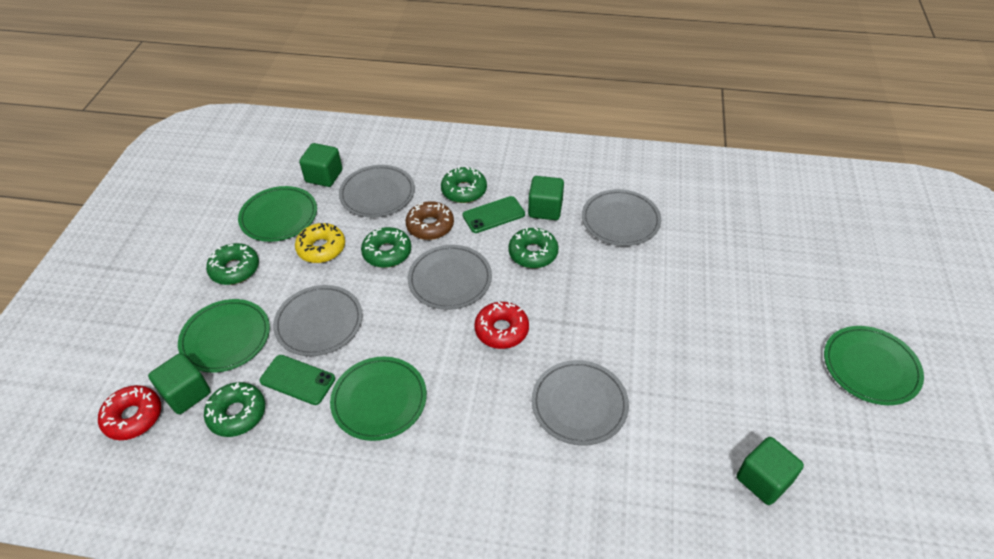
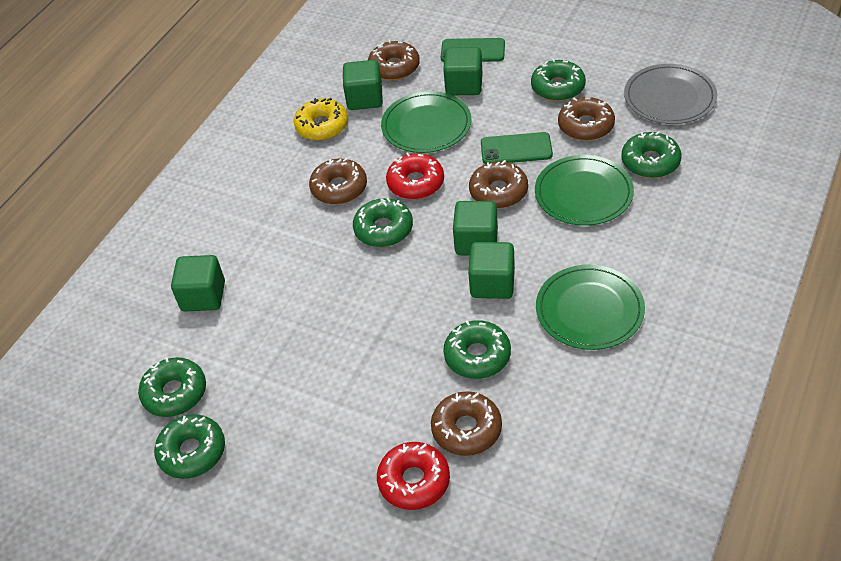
brown donut: 1 -> 5
green cube: 4 -> 5
green donut: 5 -> 6
green plate: 4 -> 3
grey plate: 5 -> 1

